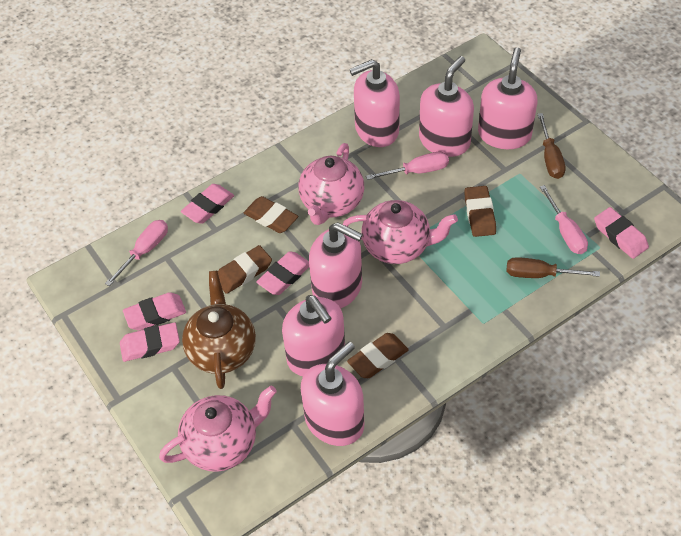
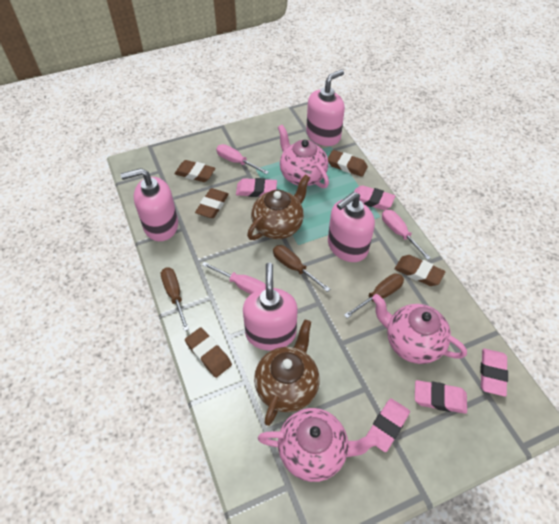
brown eraser: 4 -> 5
brown screwdriver: 2 -> 3
brown teapot: 1 -> 2
pink soap dispenser: 6 -> 4

